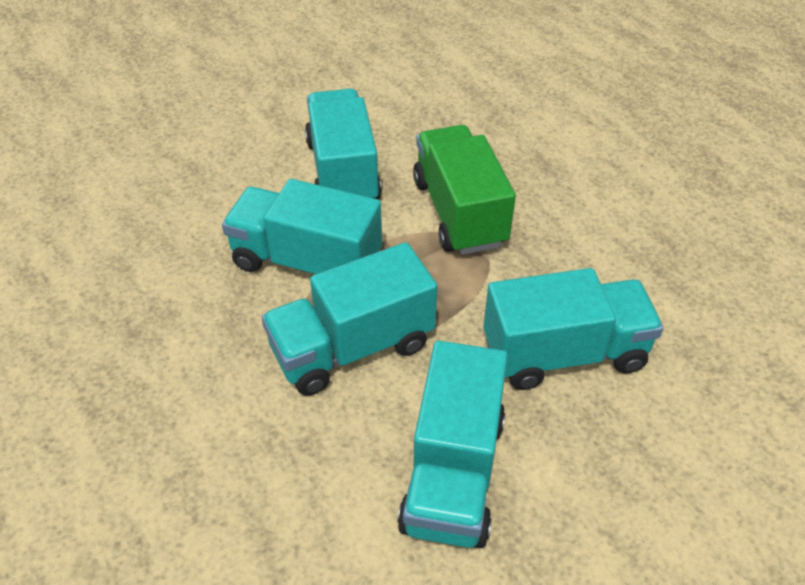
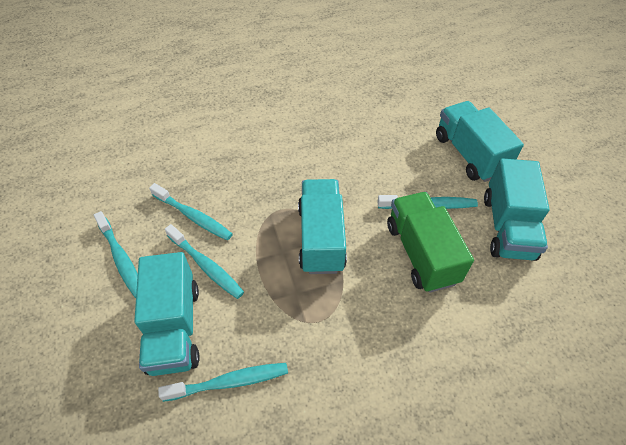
turquoise toothbrush: 0 -> 5
turquoise truck: 5 -> 4

